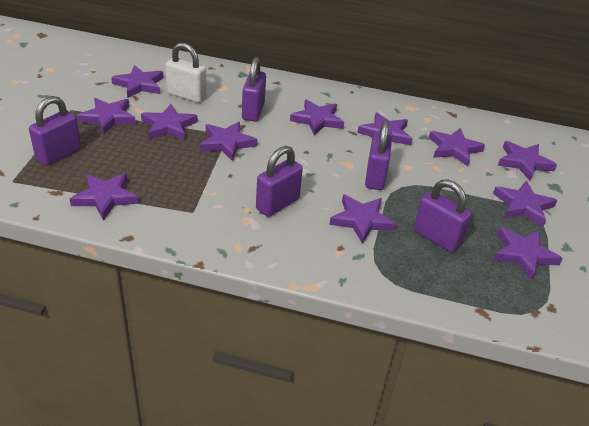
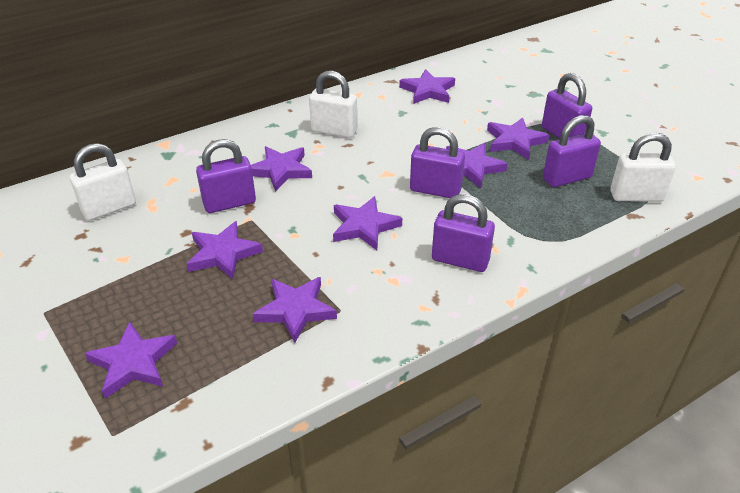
purple star: 12 -> 8
white padlock: 1 -> 3

